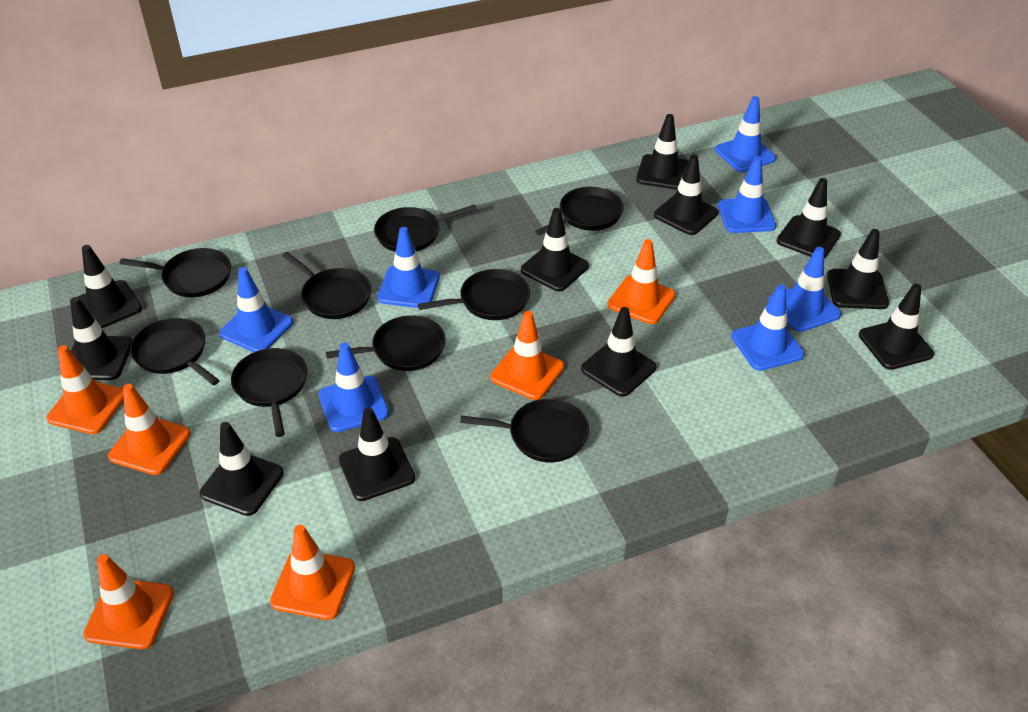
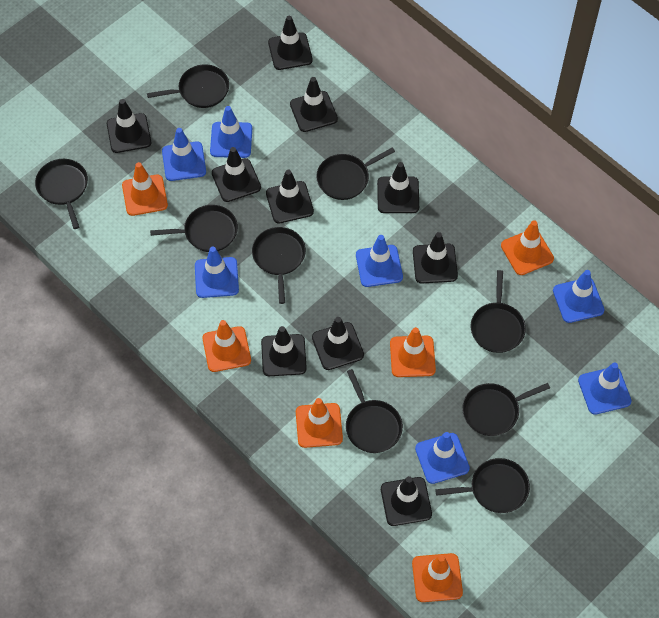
black traffic cone: 11 -> 10

